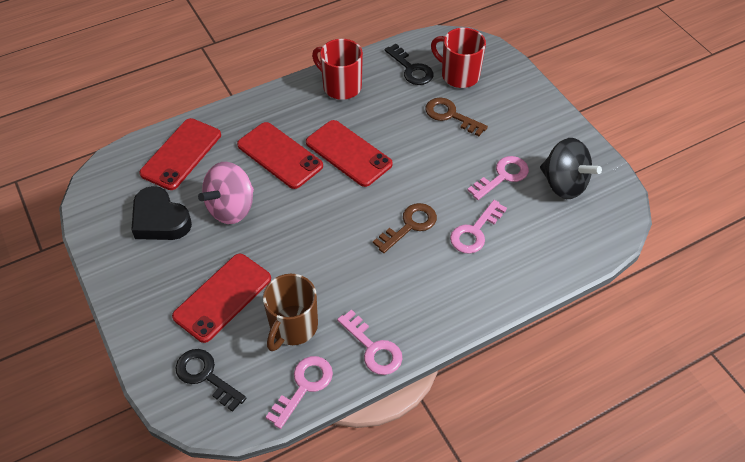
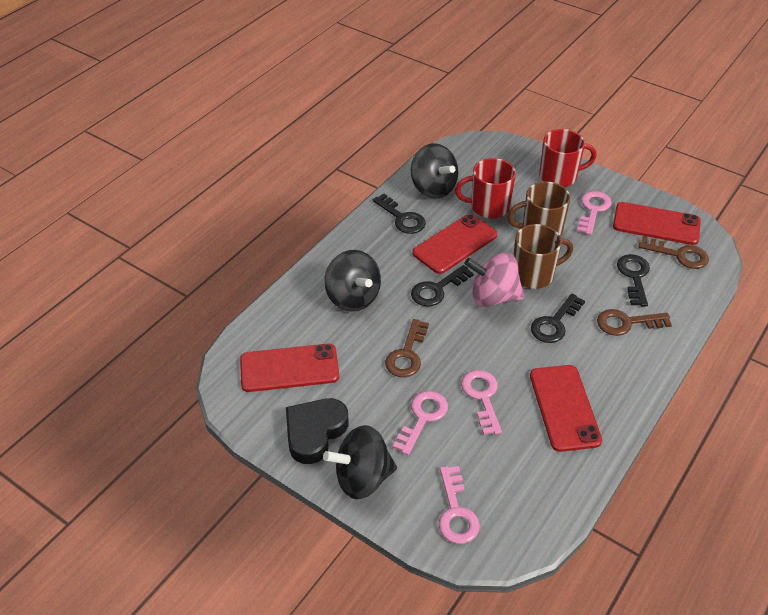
black key: 2 -> 4
black spinning top: 1 -> 3
brown key: 2 -> 3
brown mug: 1 -> 2

